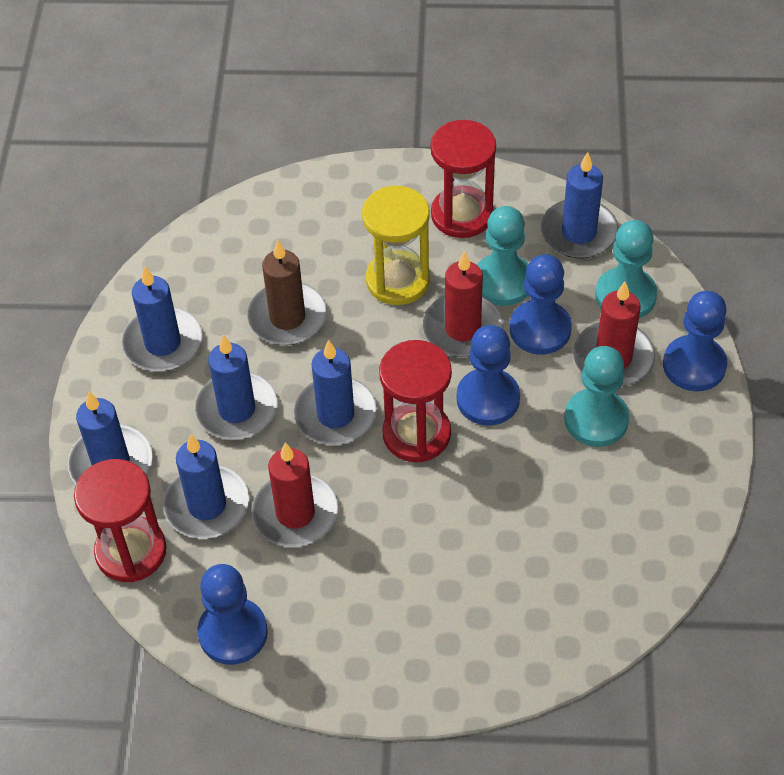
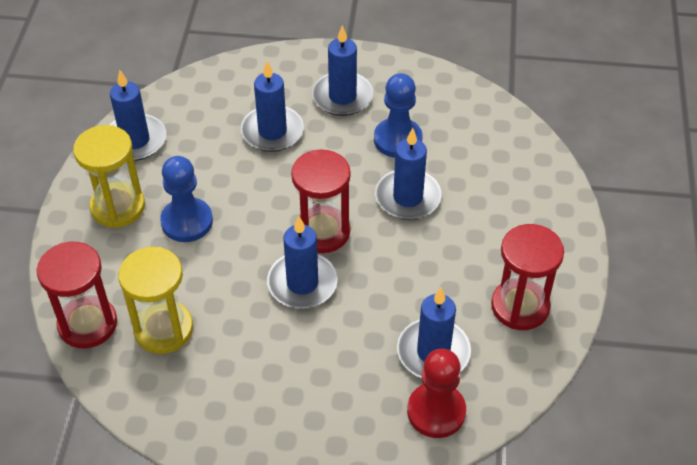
blue pawn: 4 -> 2
brown candle: 1 -> 0
red candle: 3 -> 0
red pawn: 0 -> 1
turquoise pawn: 3 -> 0
yellow hourglass: 1 -> 2

